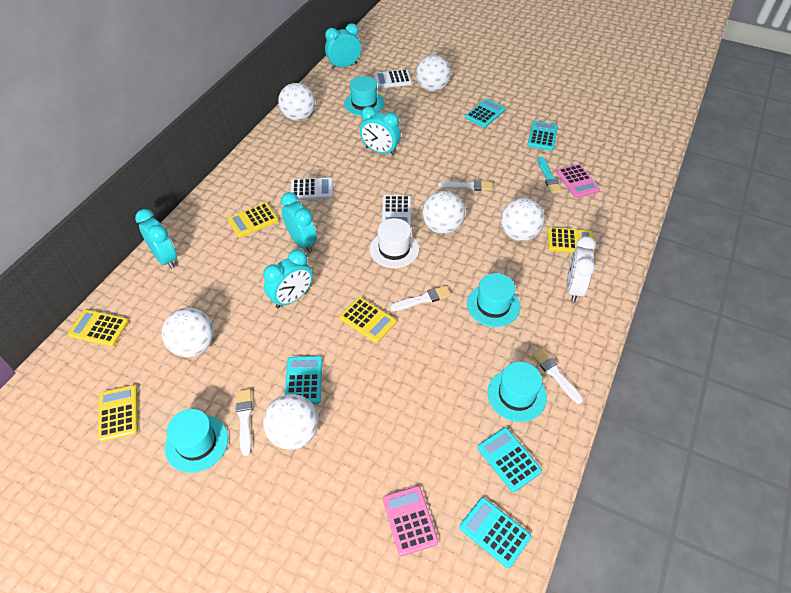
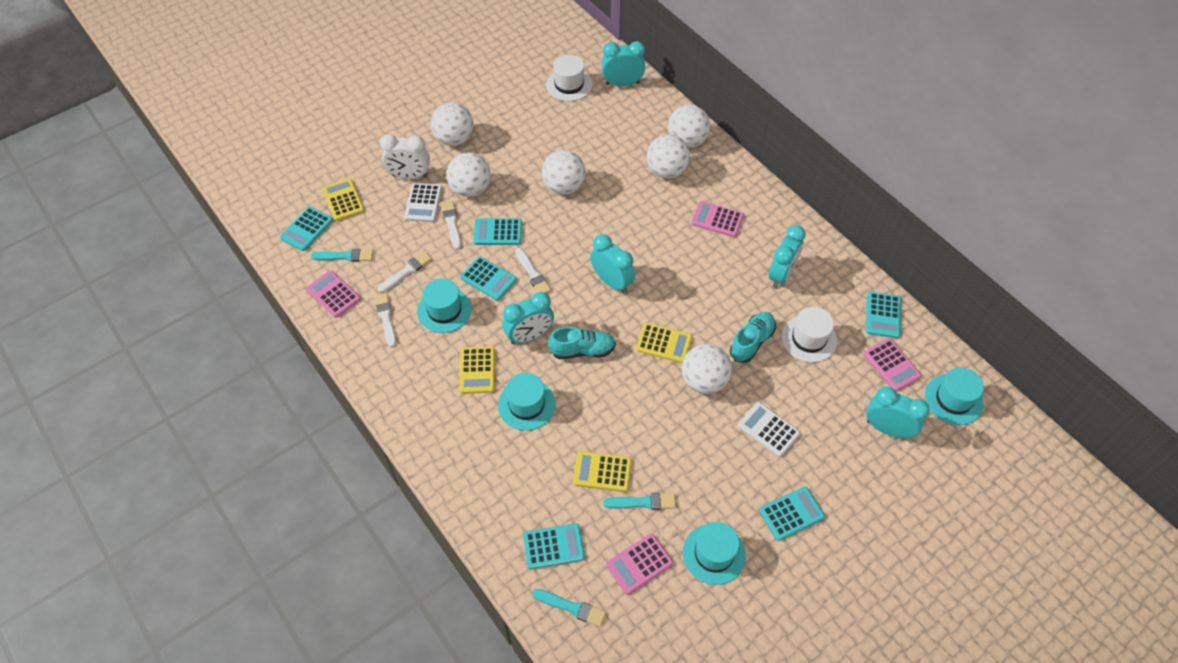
pink calculator: 2 -> 4
turquoise brush: 1 -> 3
turquoise calculator: 5 -> 6
turquoise shoe: 0 -> 2
white calculator: 3 -> 2
white hat: 1 -> 2
yellow calculator: 5 -> 4

